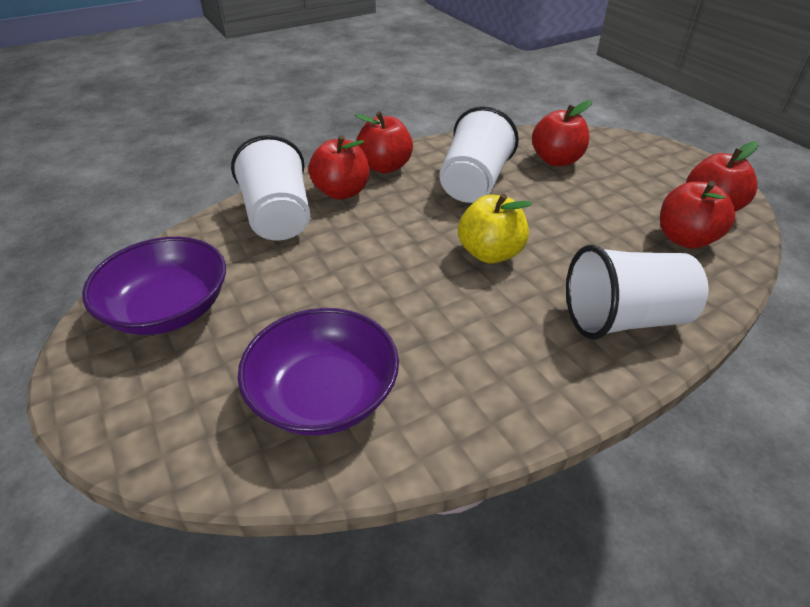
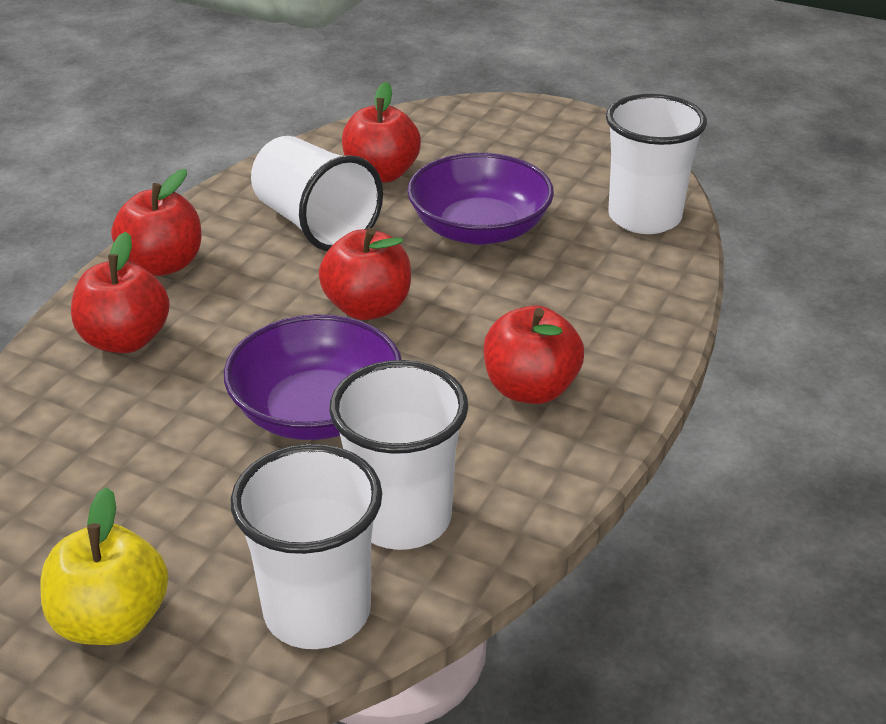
white cup: 3 -> 4

